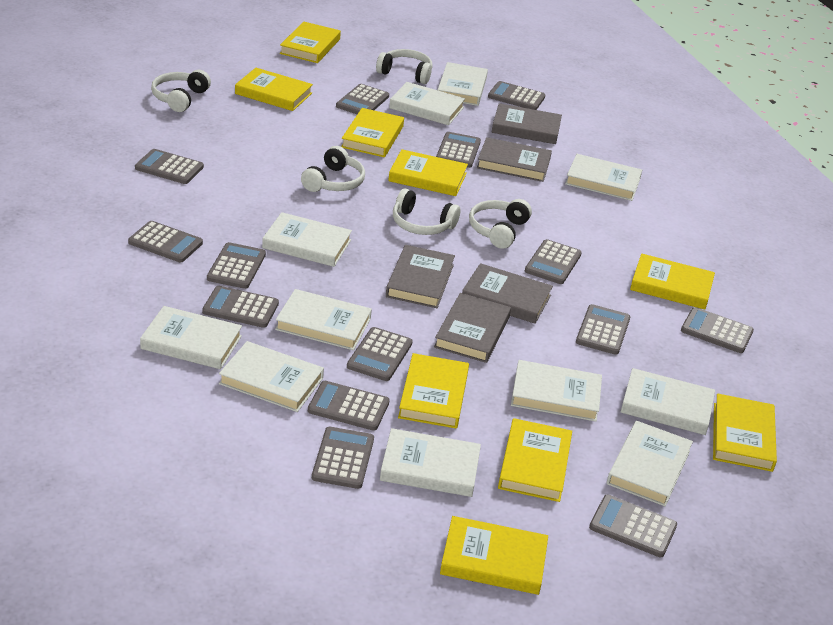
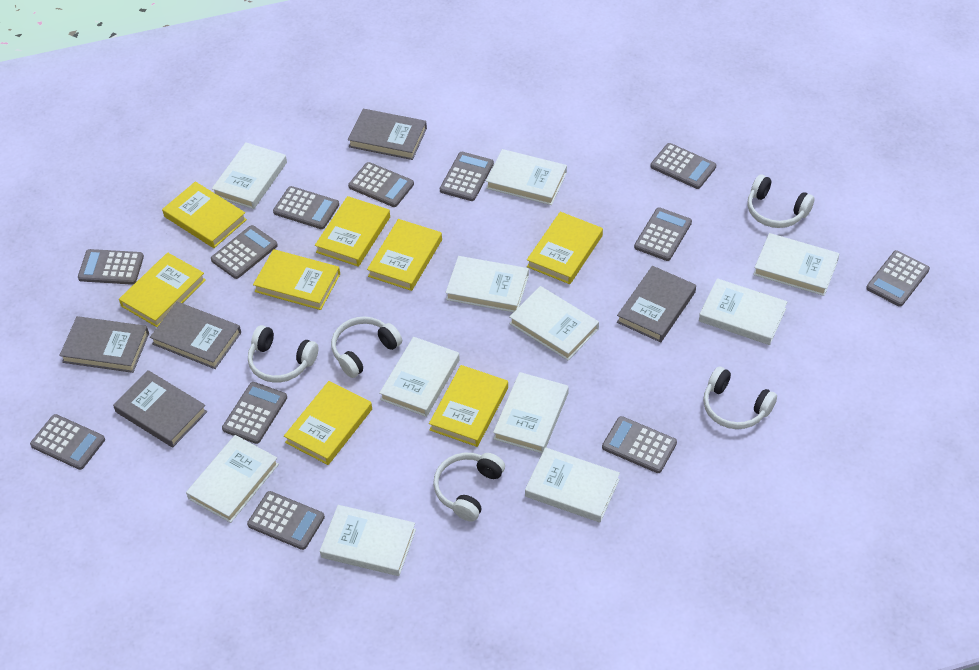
grey calculator: 14 -> 12
yellow book: 9 -> 8

